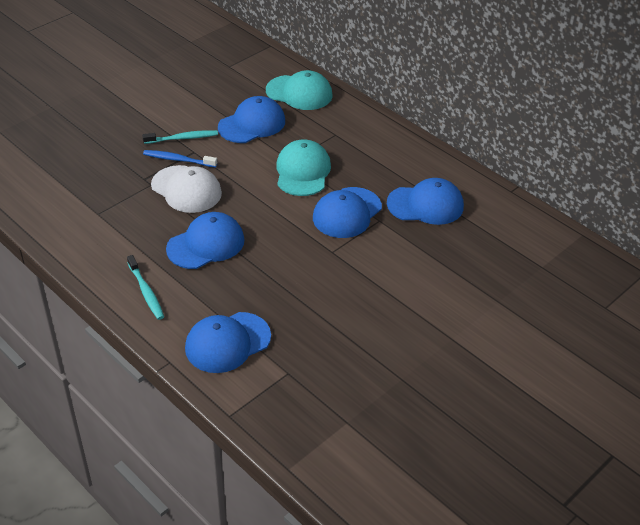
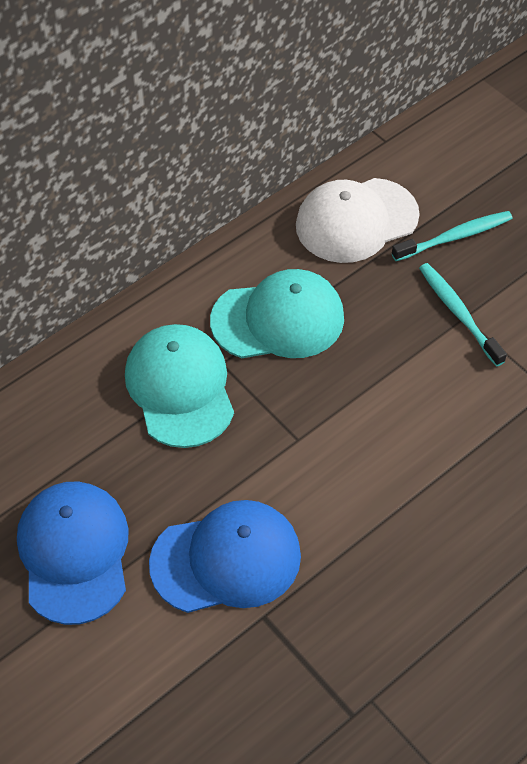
blue cap: 5 -> 2
blue toothbrush: 1 -> 0

